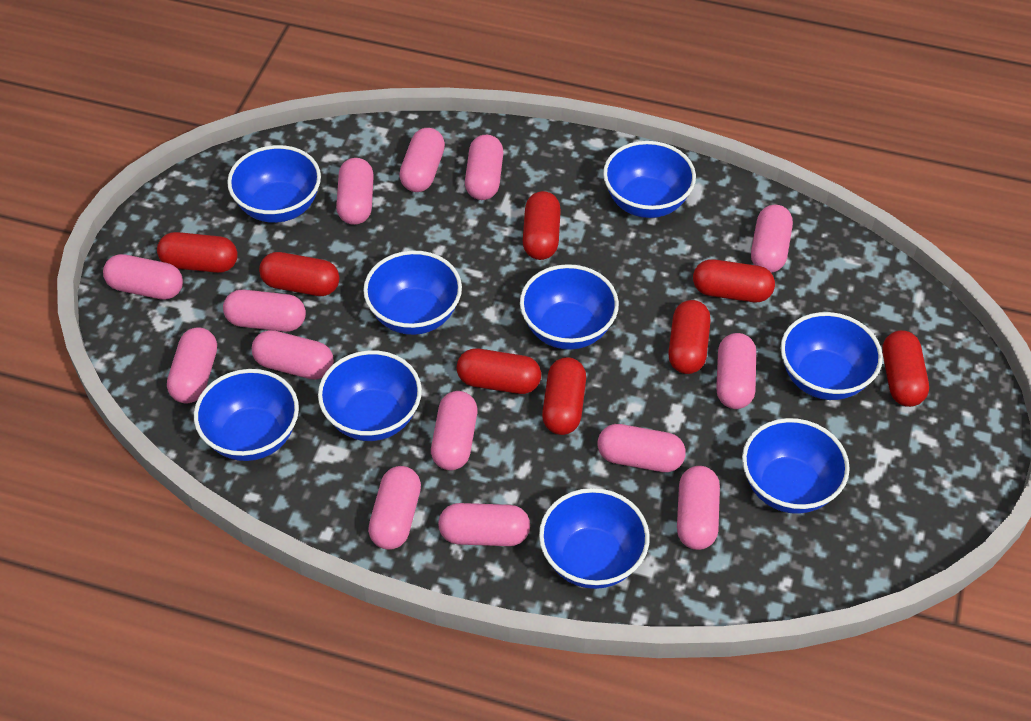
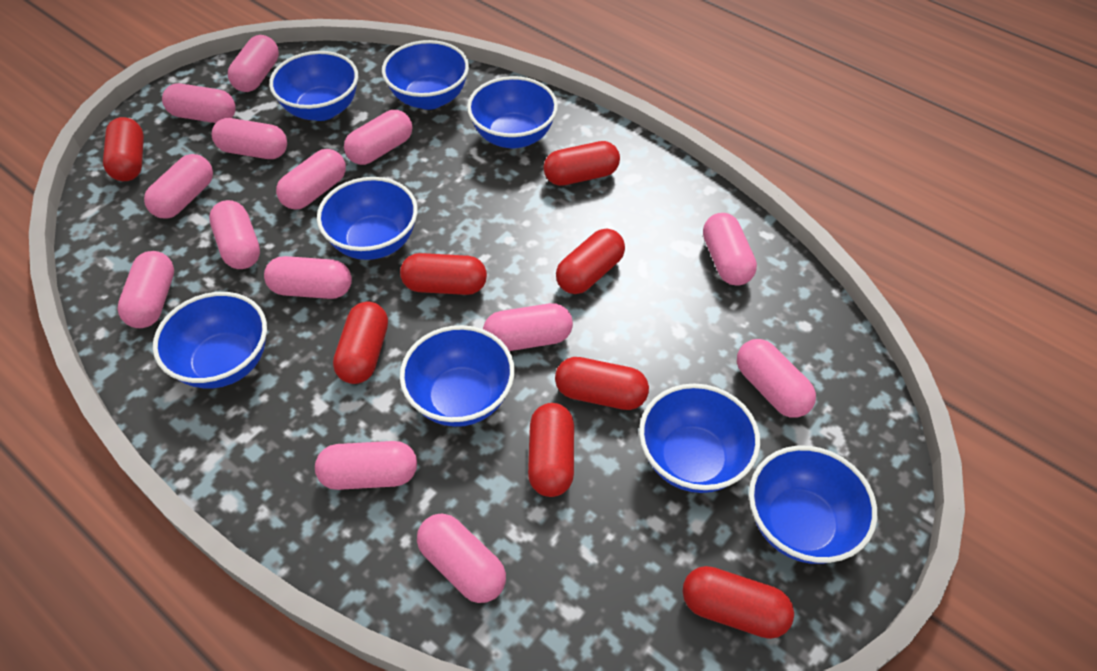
blue bowl: 9 -> 8

